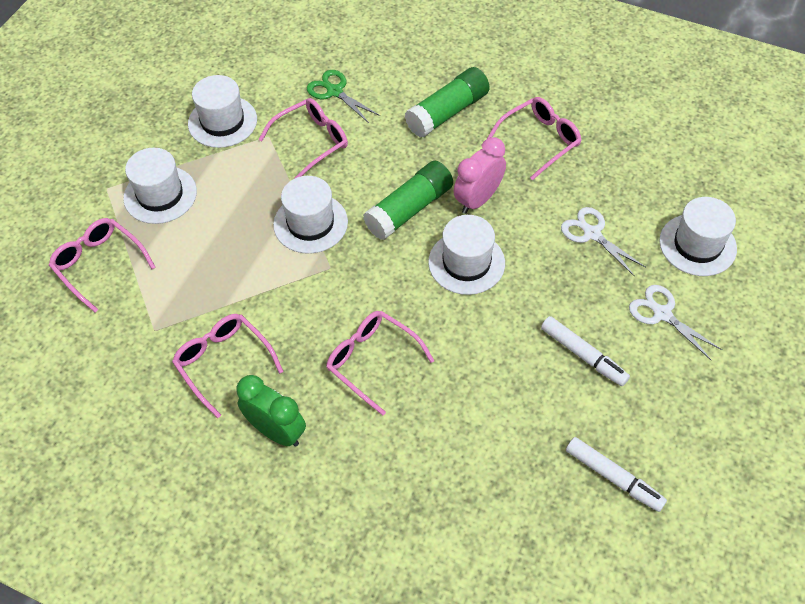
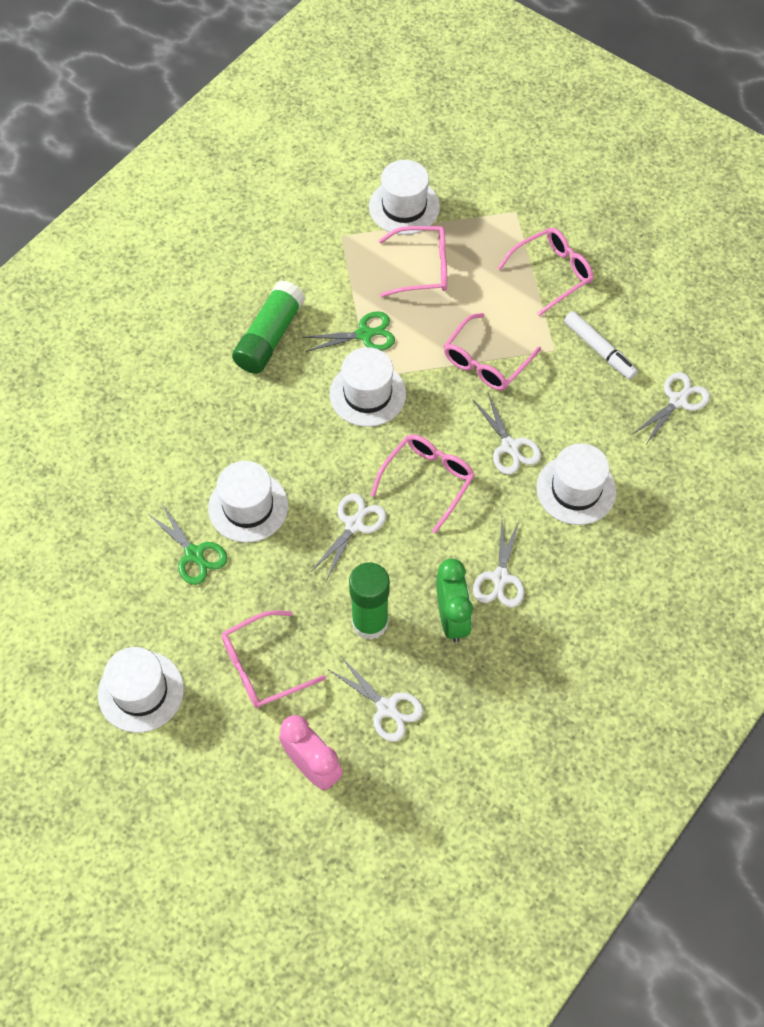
green scissors: 1 -> 2
white marker: 2 -> 1
white scissors: 2 -> 5

